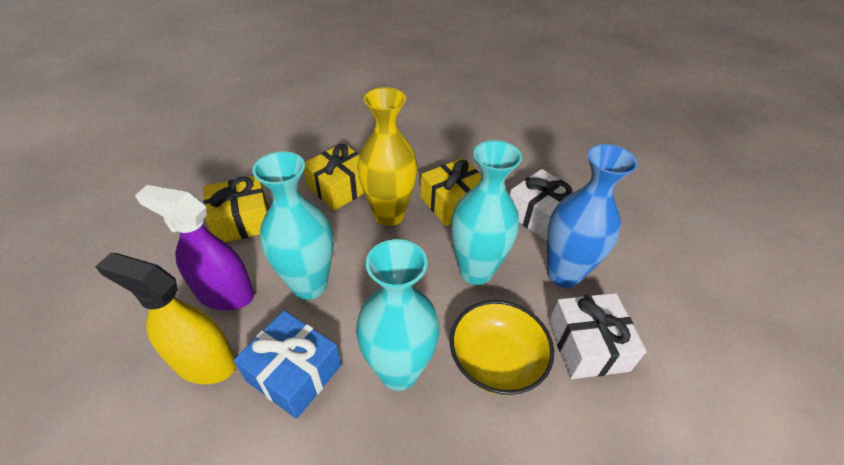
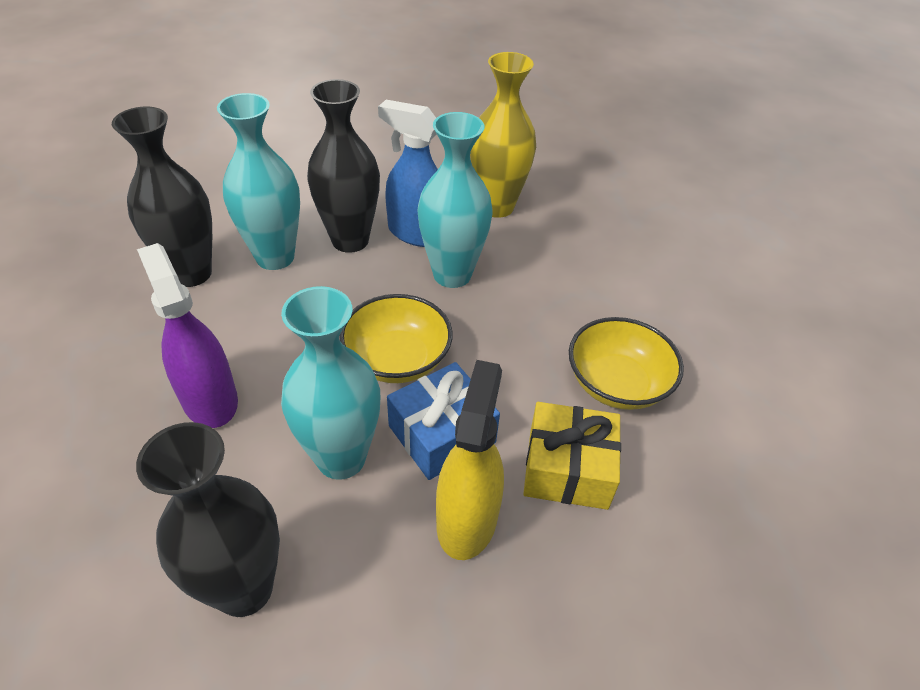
black vase: 0 -> 3
blue spray bottle: 0 -> 1
blue vase: 1 -> 0
white gift: 2 -> 0
yellow bowl: 1 -> 2
yellow gift: 3 -> 1

